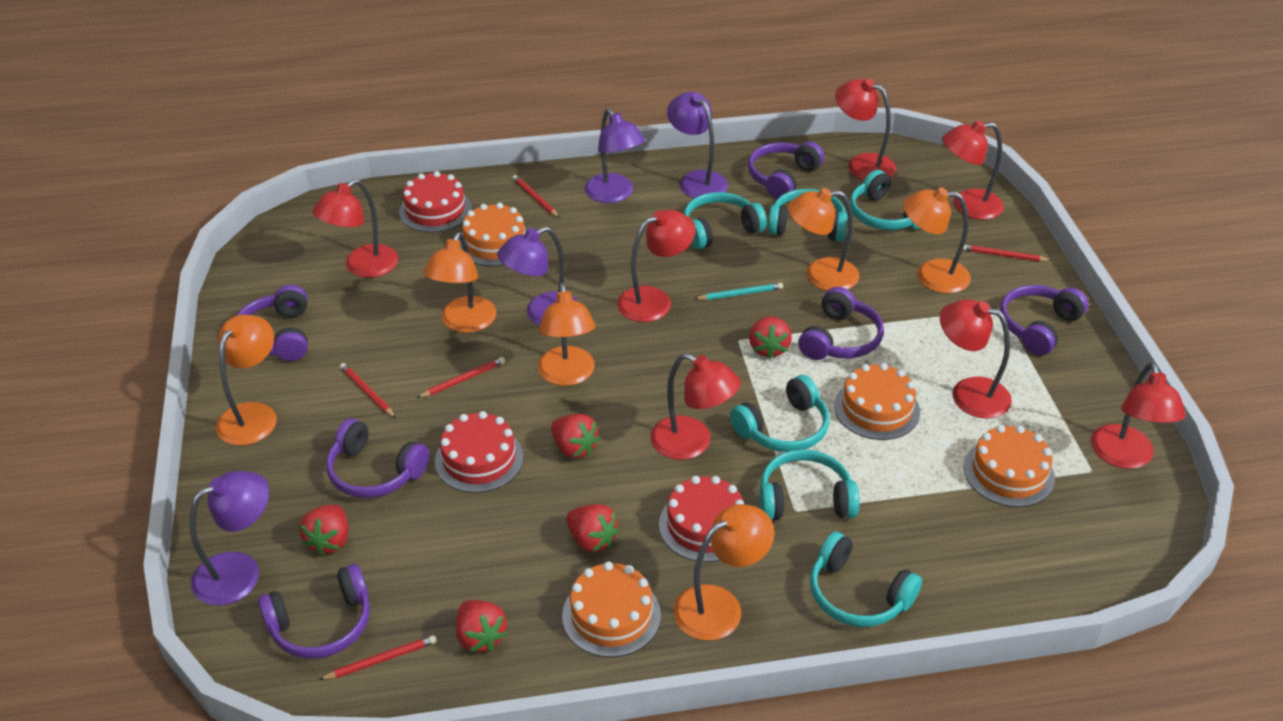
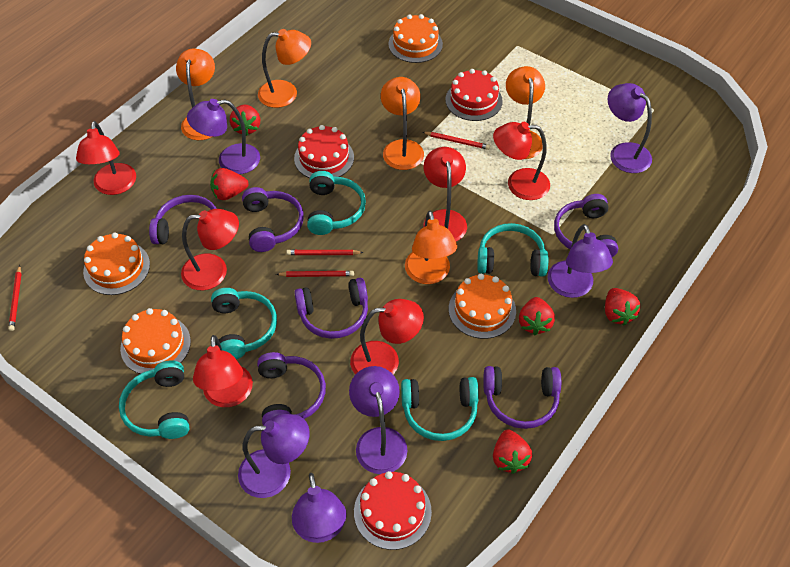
orange lamp: 6 -> 5
purple lamp: 4 -> 6
red lamp: 7 -> 6
red pencil: 5 -> 4
turquoise headphones: 6 -> 5
turquoise pencil: 1 -> 0

